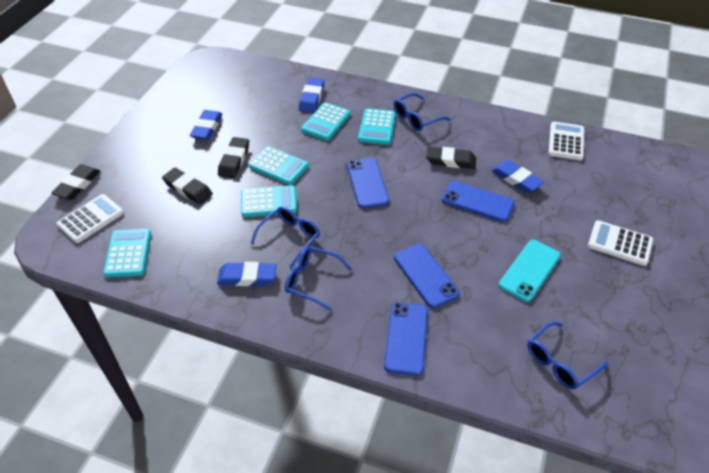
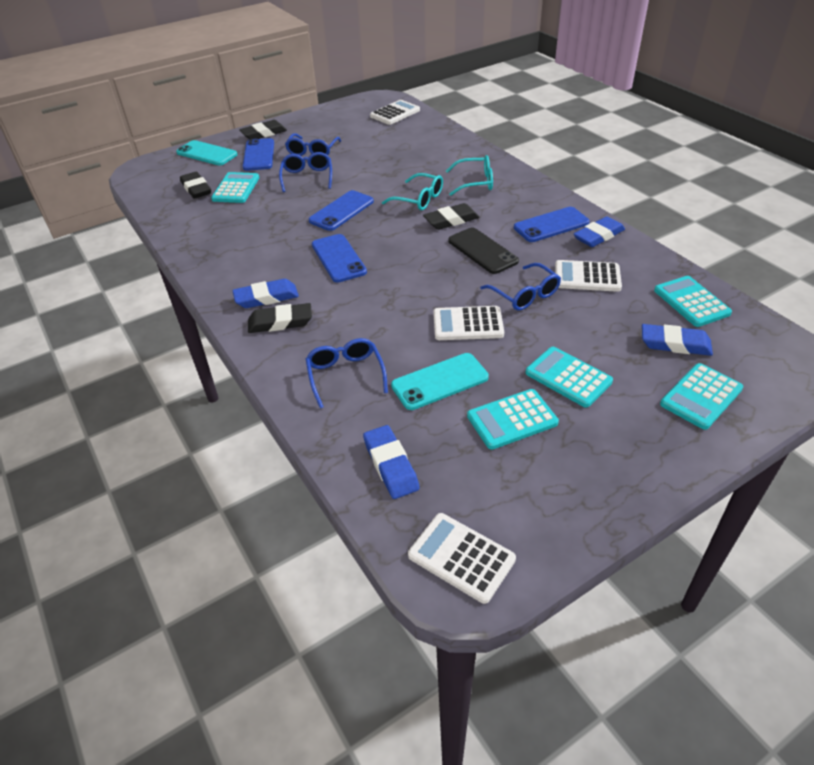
black phone: 0 -> 1
turquoise glasses: 0 -> 2
turquoise phone: 1 -> 2
white calculator: 3 -> 4

